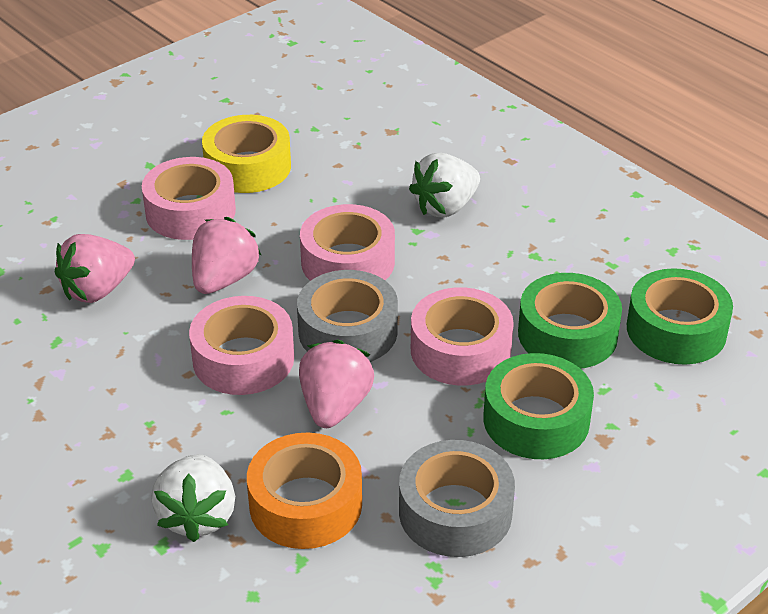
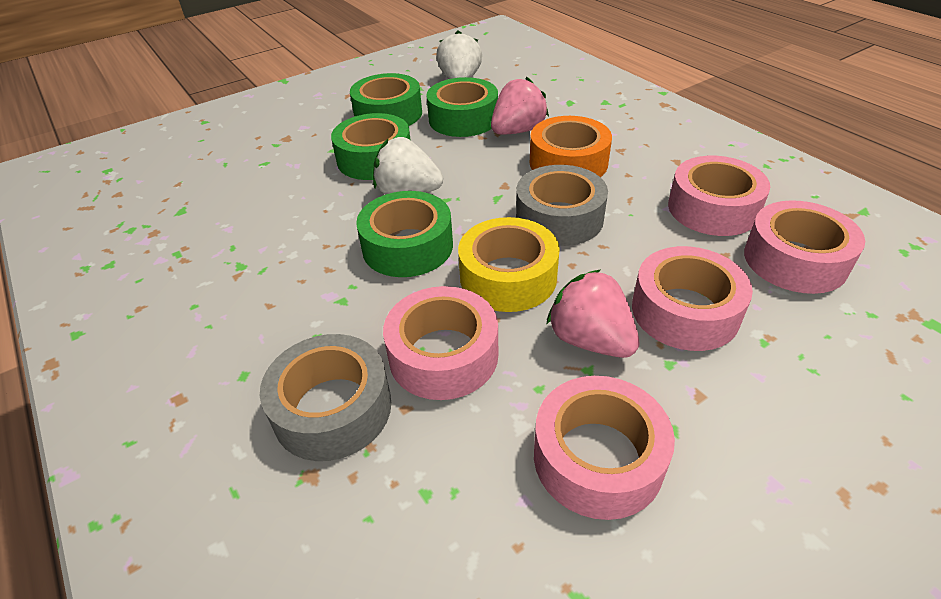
green tape: 3 -> 4
pink strawberry: 3 -> 2
pink tape: 4 -> 5

